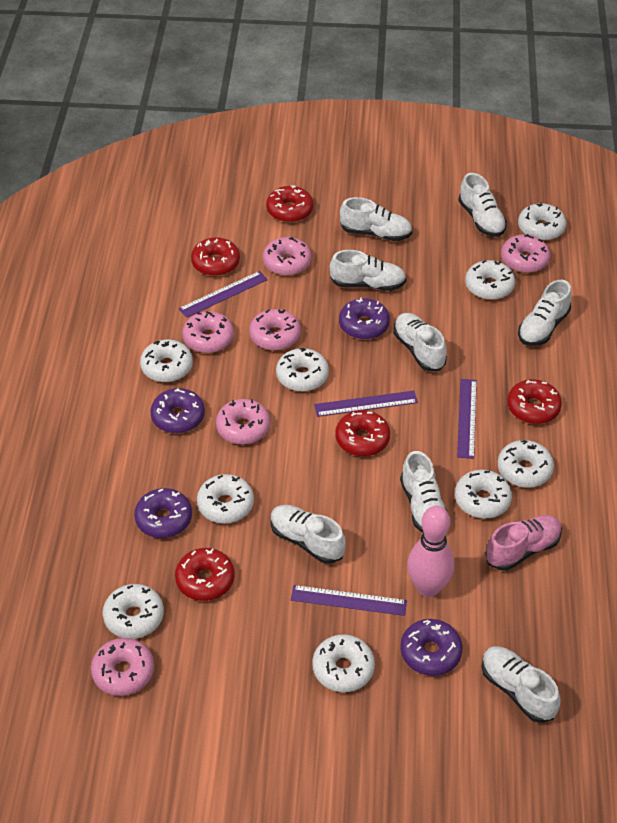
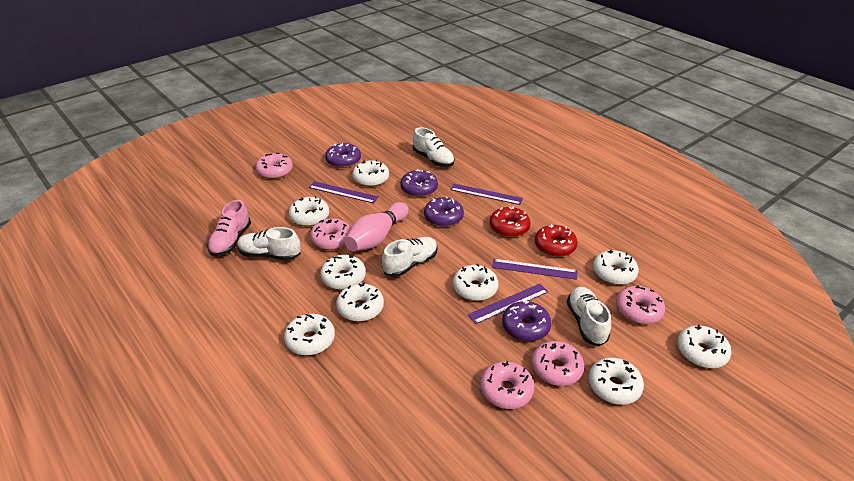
pink donut: 6 -> 5
red donut: 5 -> 2
white shoe: 8 -> 4

